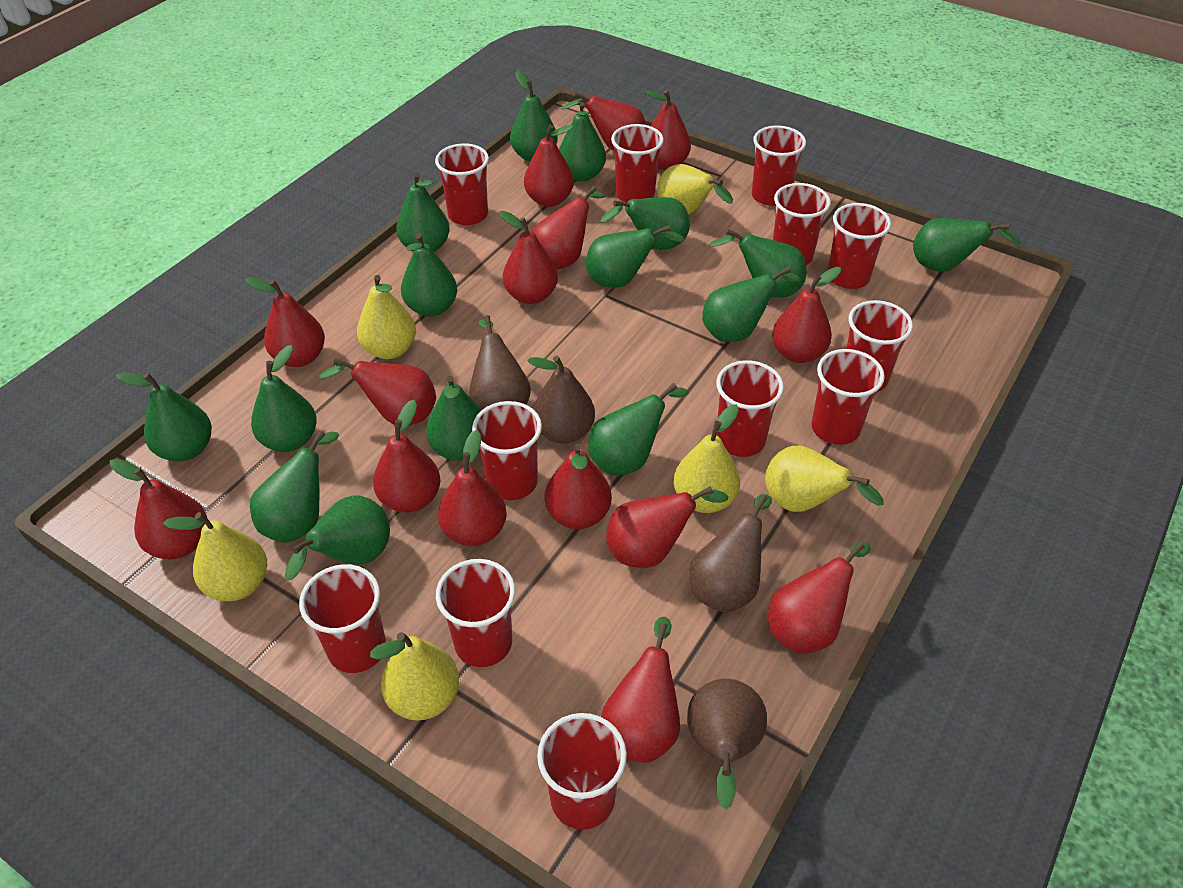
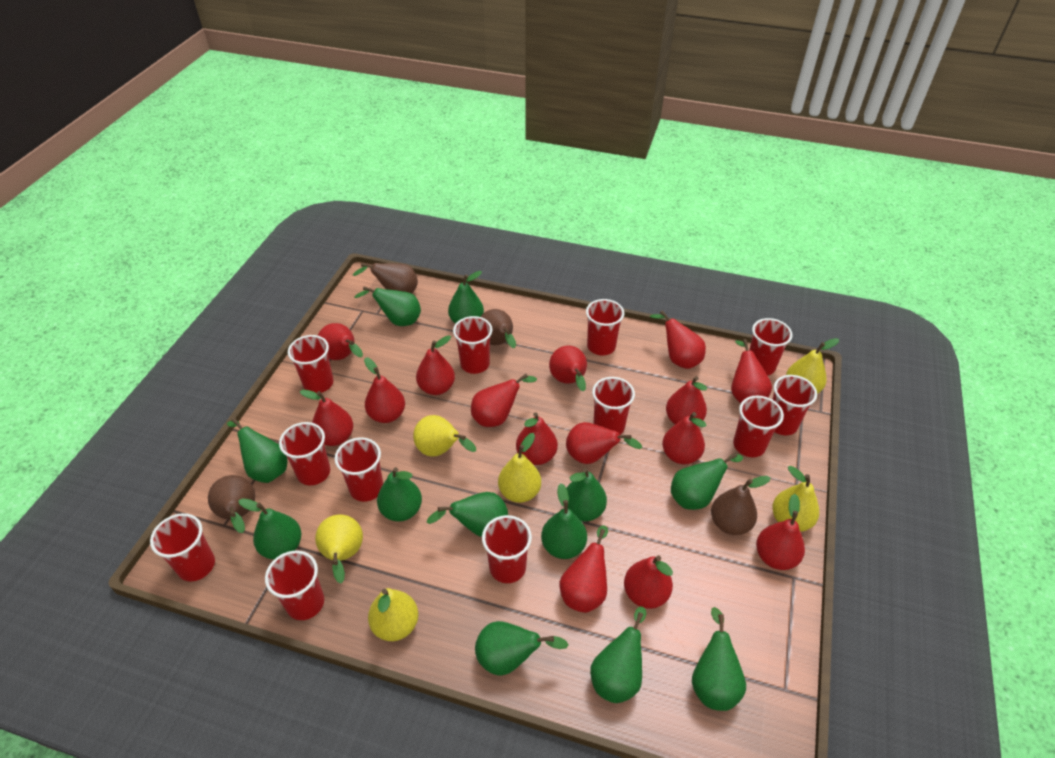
green pear: 15 -> 12

